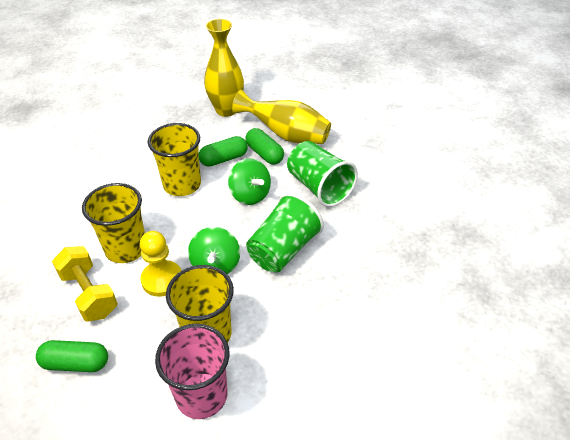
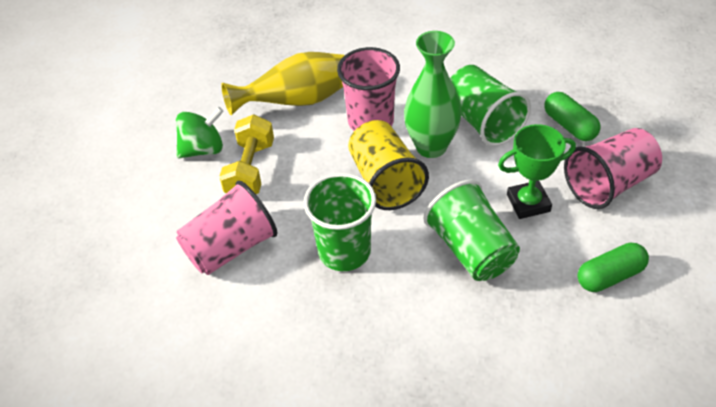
green capsule: 3 -> 2
green cup: 2 -> 3
green spinning top: 2 -> 1
green trophy: 0 -> 1
green vase: 0 -> 1
pink cup: 1 -> 3
yellow cup: 3 -> 1
yellow pawn: 1 -> 0
yellow vase: 2 -> 1

